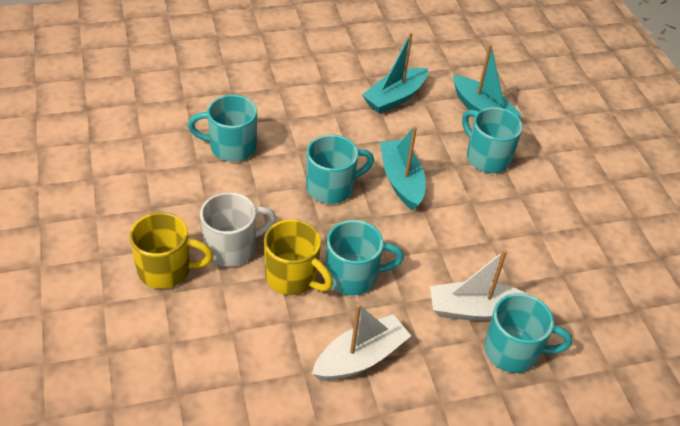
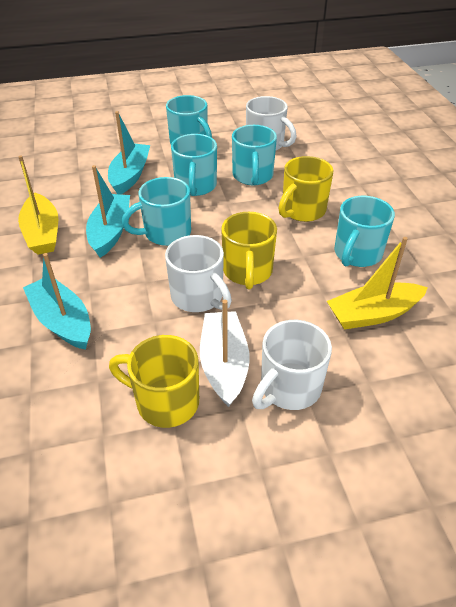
white boat: 2 -> 1
white mug: 1 -> 3
yellow boat: 0 -> 2
yellow mug: 2 -> 3

